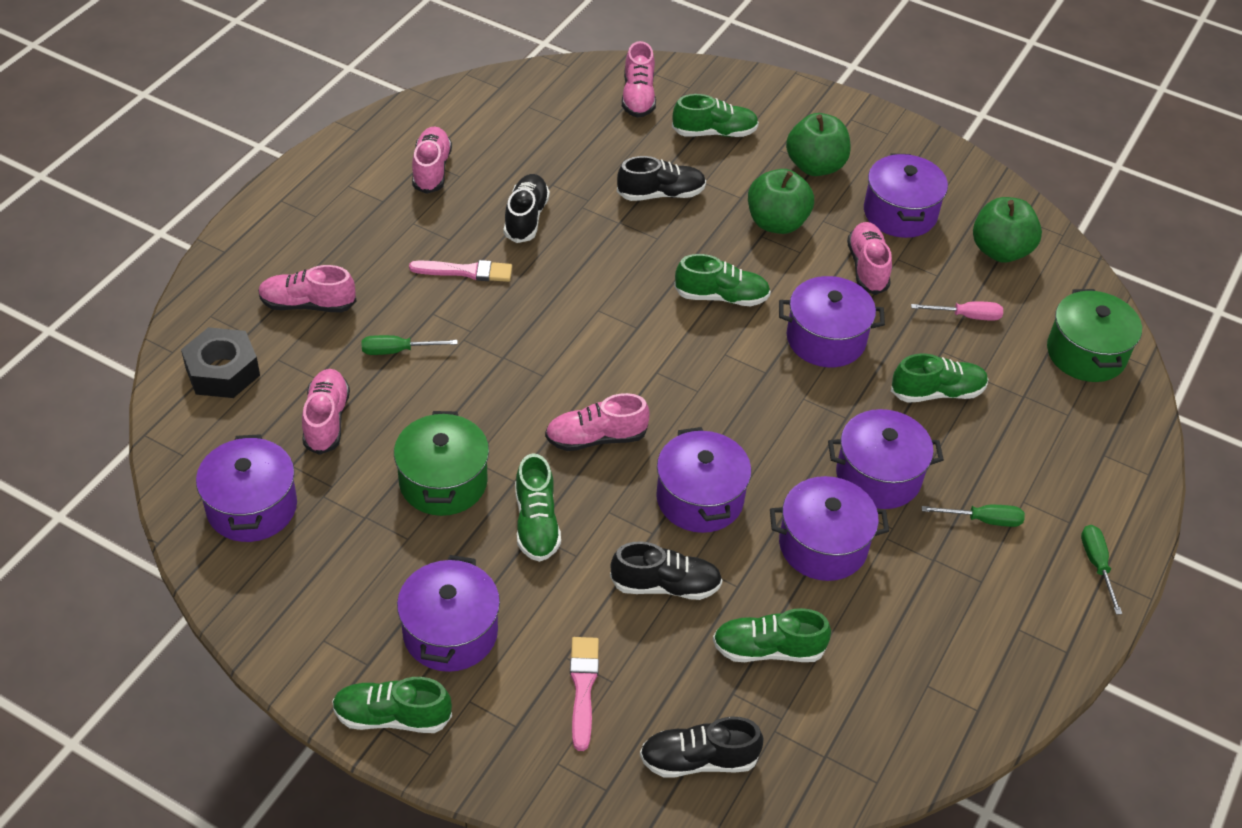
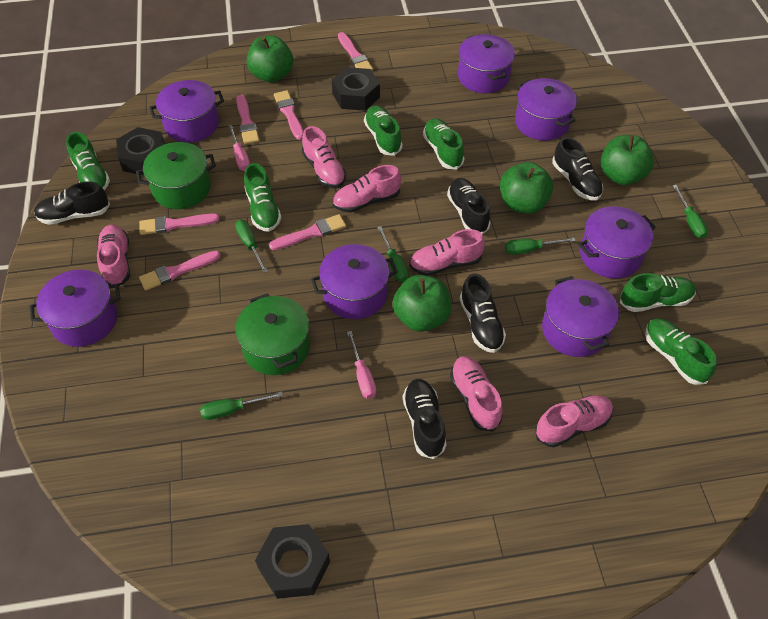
black nut: 1 -> 3
black shoe: 4 -> 5
green apple: 3 -> 4
green screwdriver: 3 -> 5
pink brush: 2 -> 6
pink screwdriver: 1 -> 2

